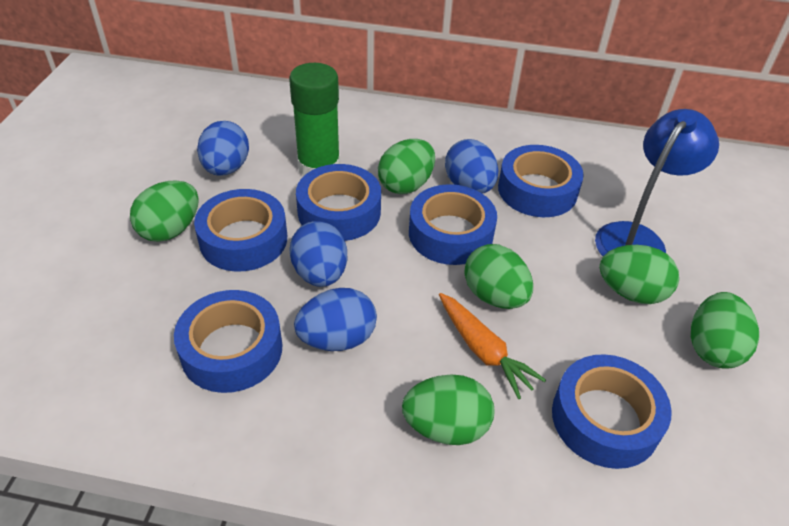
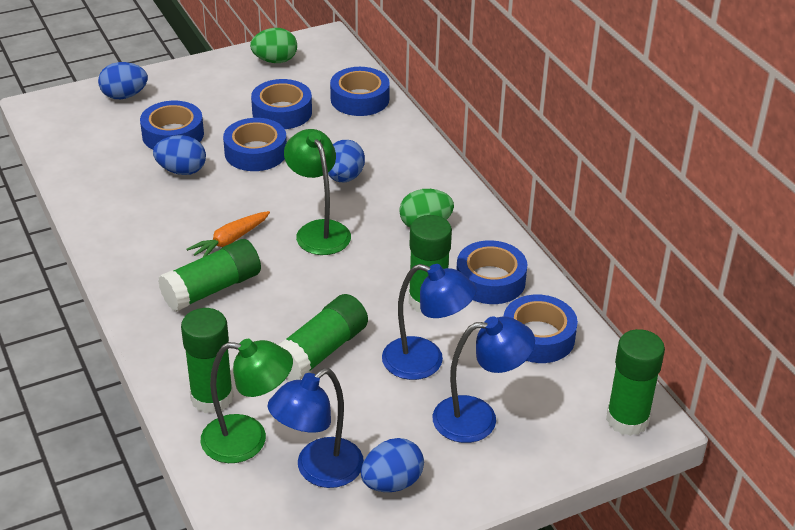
blue lamp: 1 -> 3
green egg: 6 -> 2
green glue stick: 1 -> 5
green lamp: 0 -> 2

